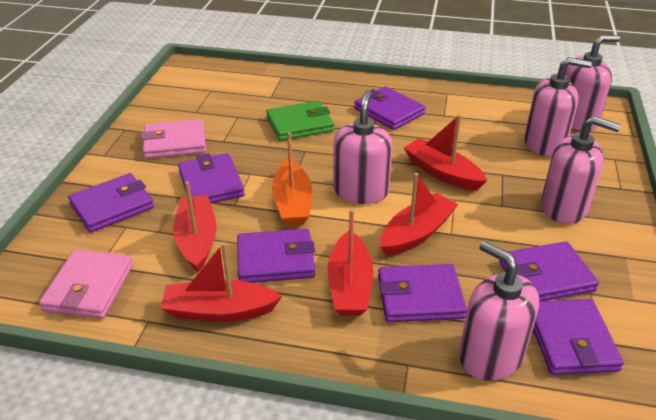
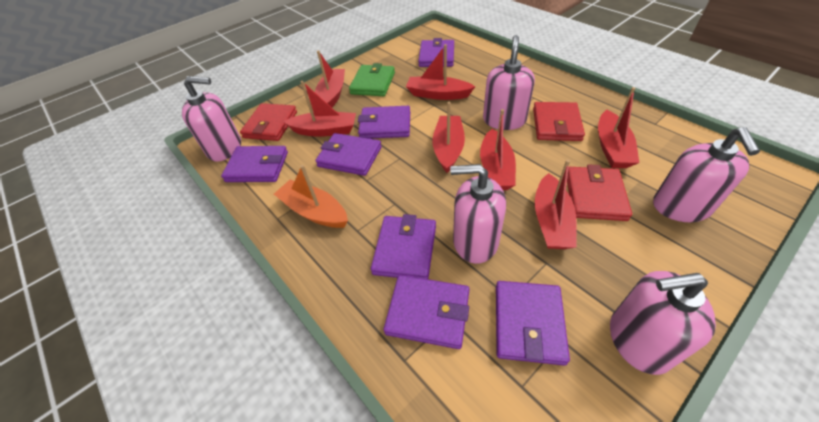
pink wallet: 2 -> 0
red boat: 5 -> 7
red wallet: 0 -> 3

